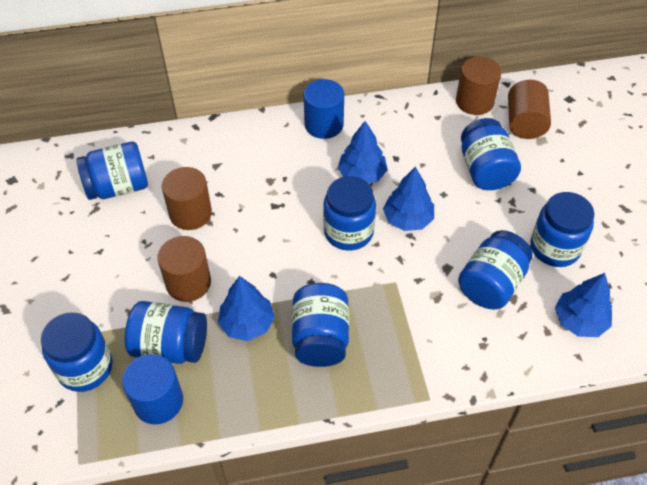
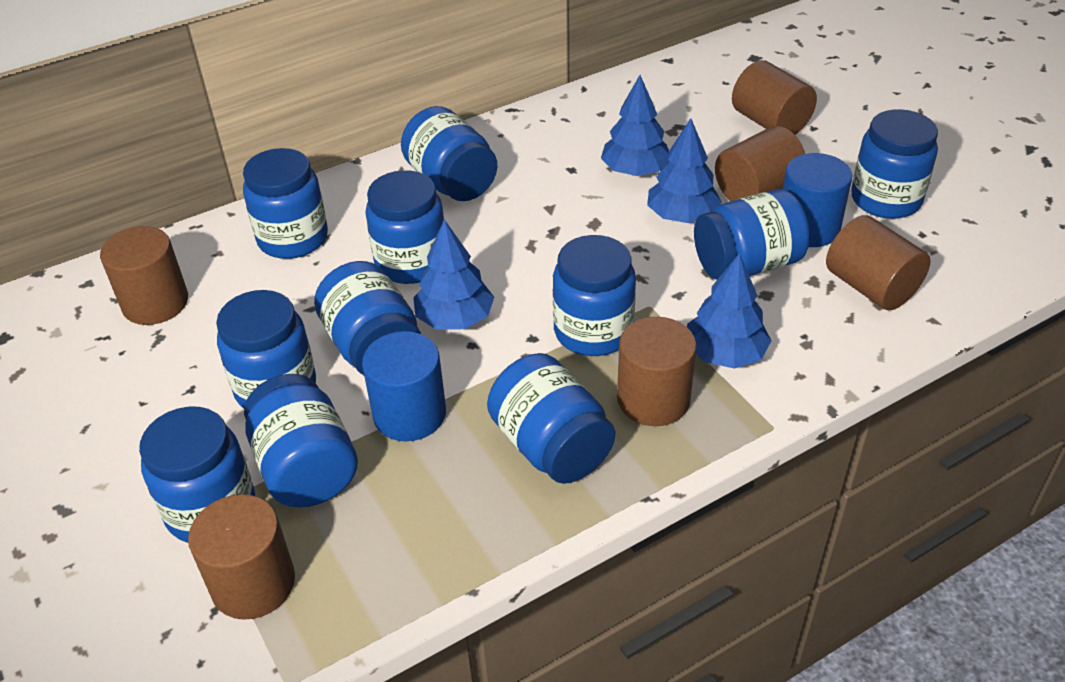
blue jar: 8 -> 11
brown cylinder: 4 -> 6

